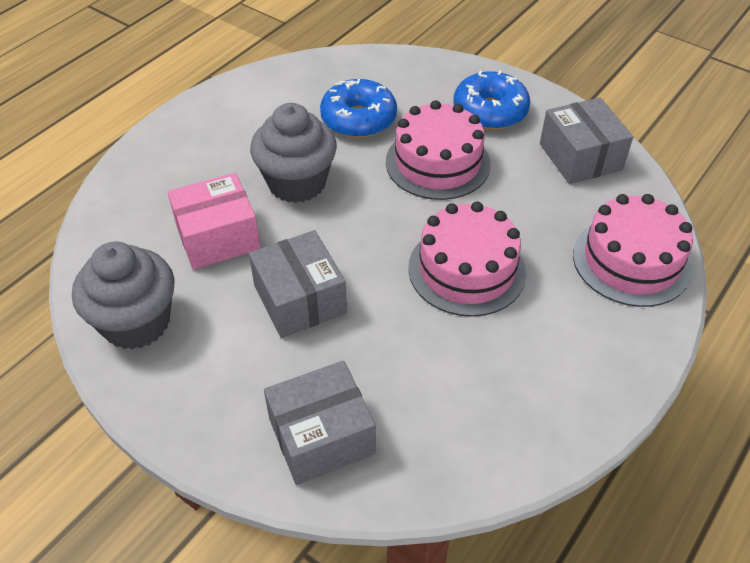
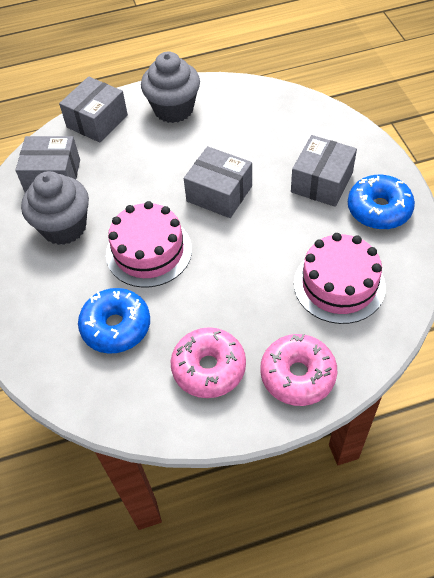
grey box: 3 -> 4
pink box: 1 -> 0
pink cake: 3 -> 2
pink donut: 0 -> 2

